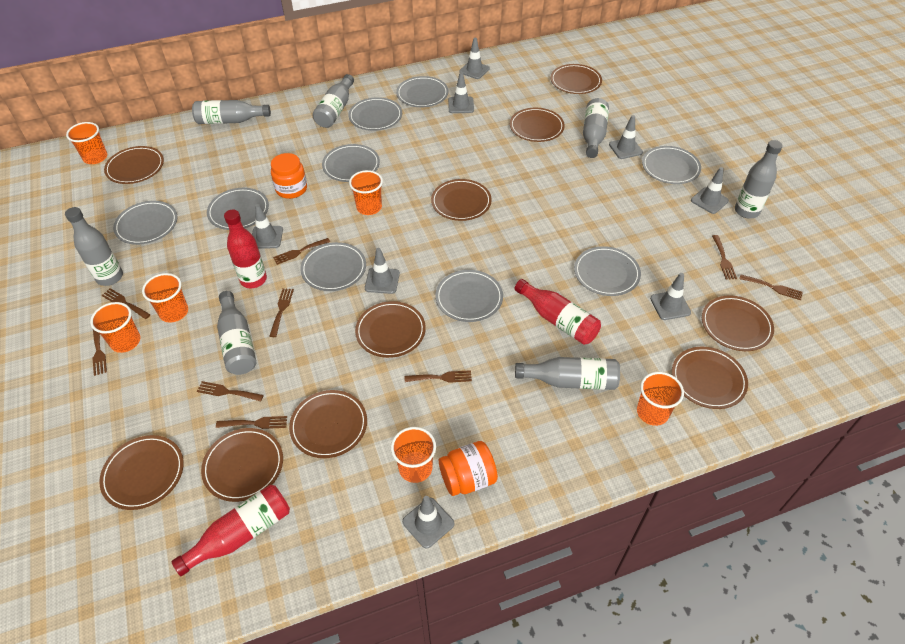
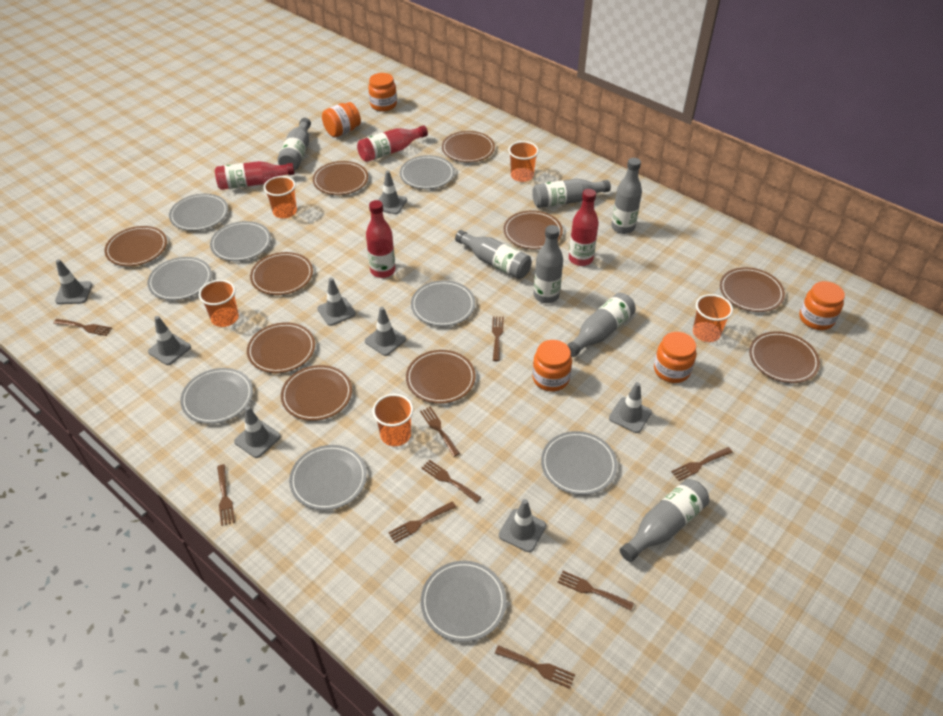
orange cup: 6 -> 5
orange jar: 2 -> 5
red bottle: 3 -> 4

